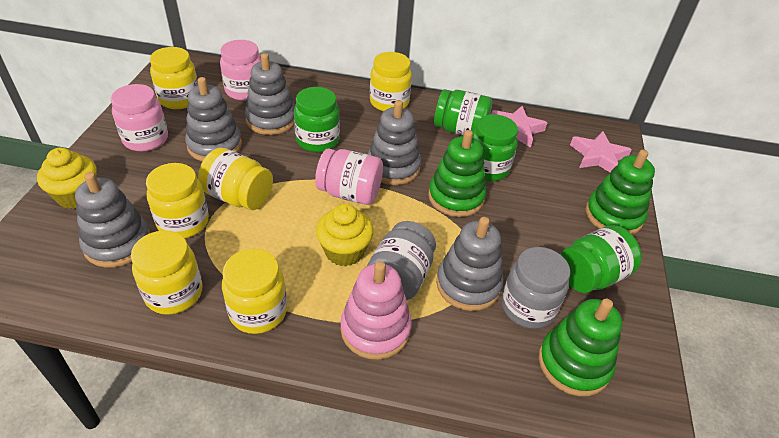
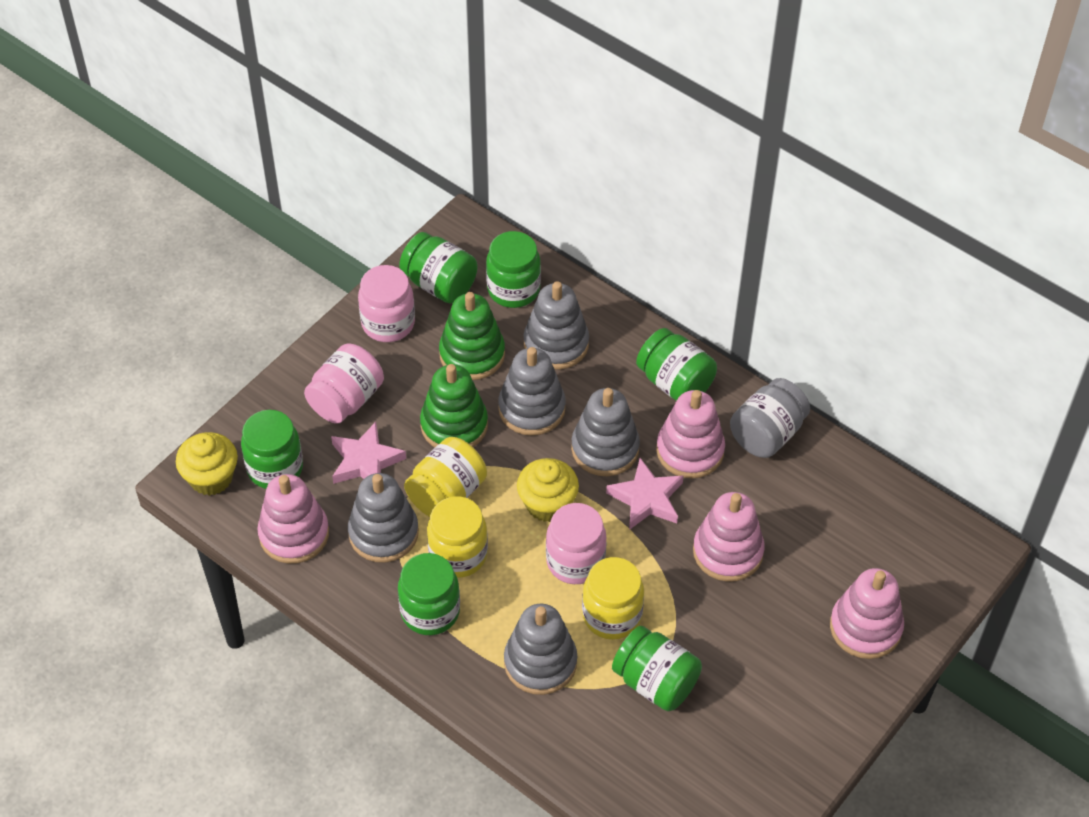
green jar: 4 -> 6
green stacking toy: 3 -> 2
grey jar: 2 -> 1
pink stacking toy: 1 -> 4
yellow jar: 6 -> 3

